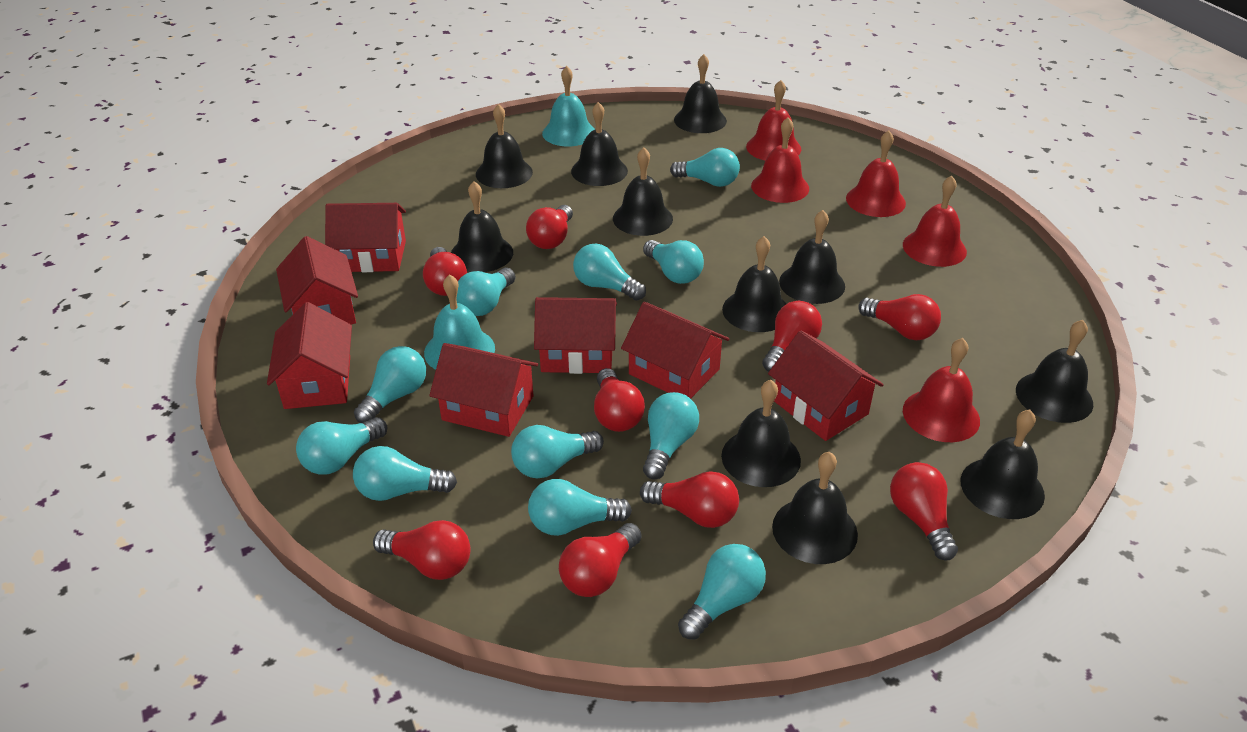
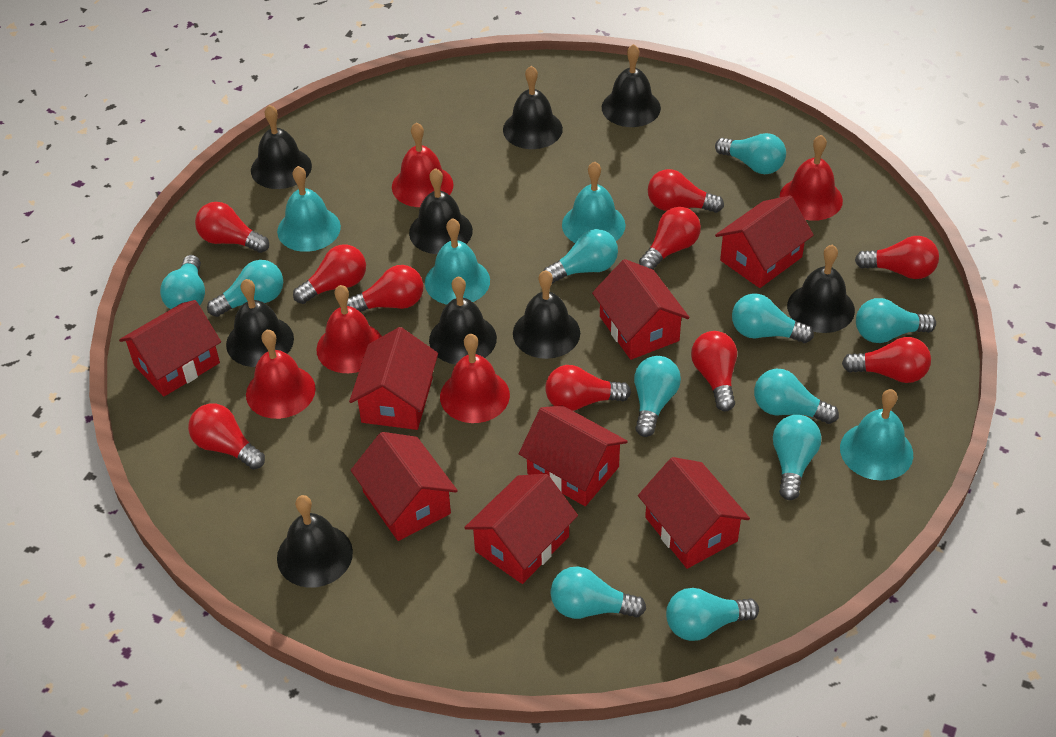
black bell: 11 -> 9
red house: 7 -> 8
red light bulb: 9 -> 10
turquoise bell: 2 -> 4

